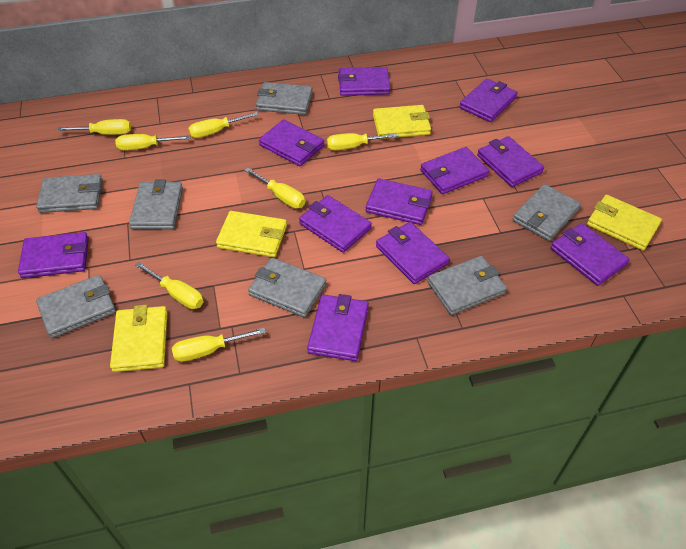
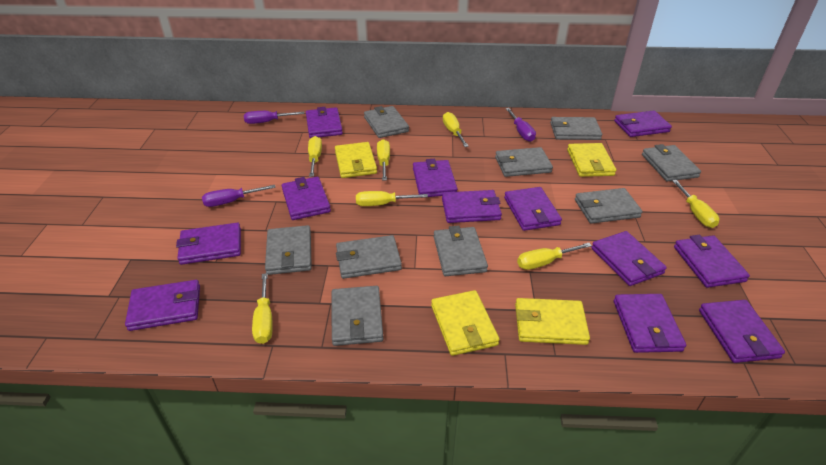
grey wallet: 7 -> 9
purple screwdriver: 0 -> 3
purple wallet: 11 -> 12

